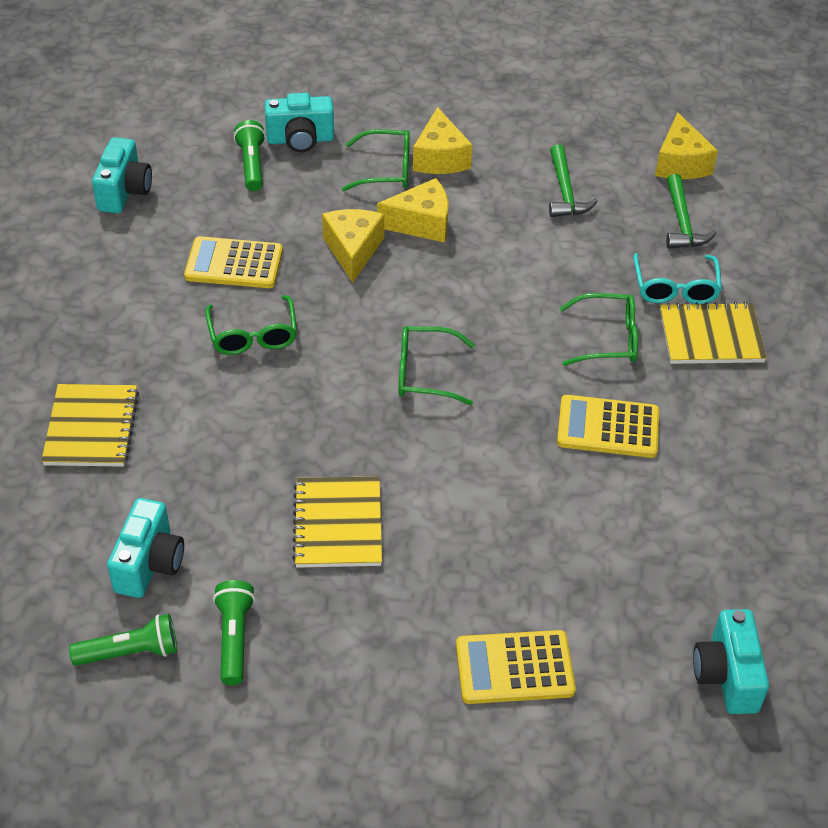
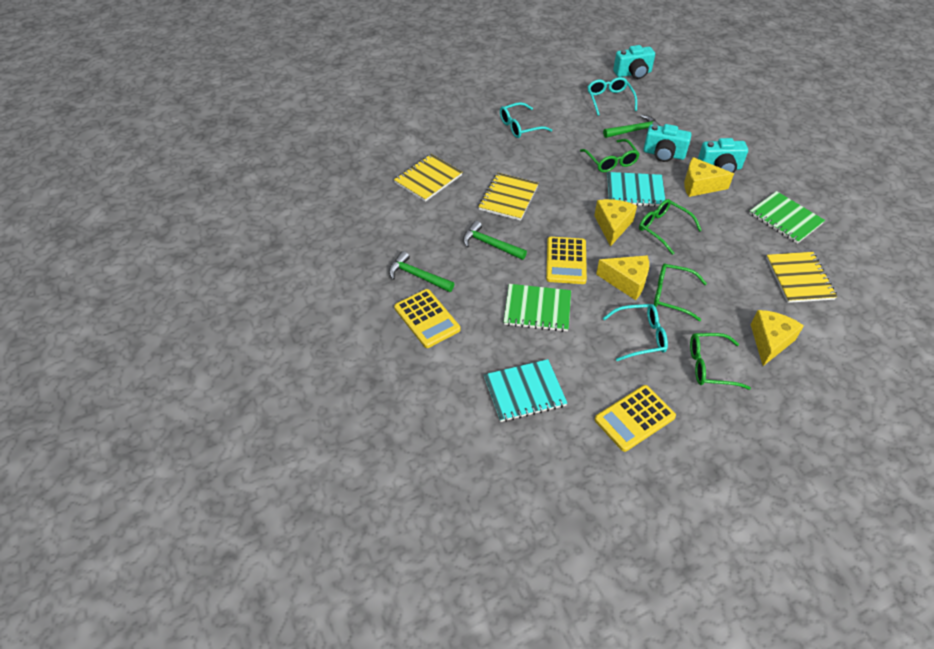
green flashlight: 3 -> 0
green hammer: 2 -> 3
green notebook: 0 -> 2
turquoise camera: 4 -> 3
turquoise glasses: 1 -> 3
turquoise notebook: 0 -> 2

